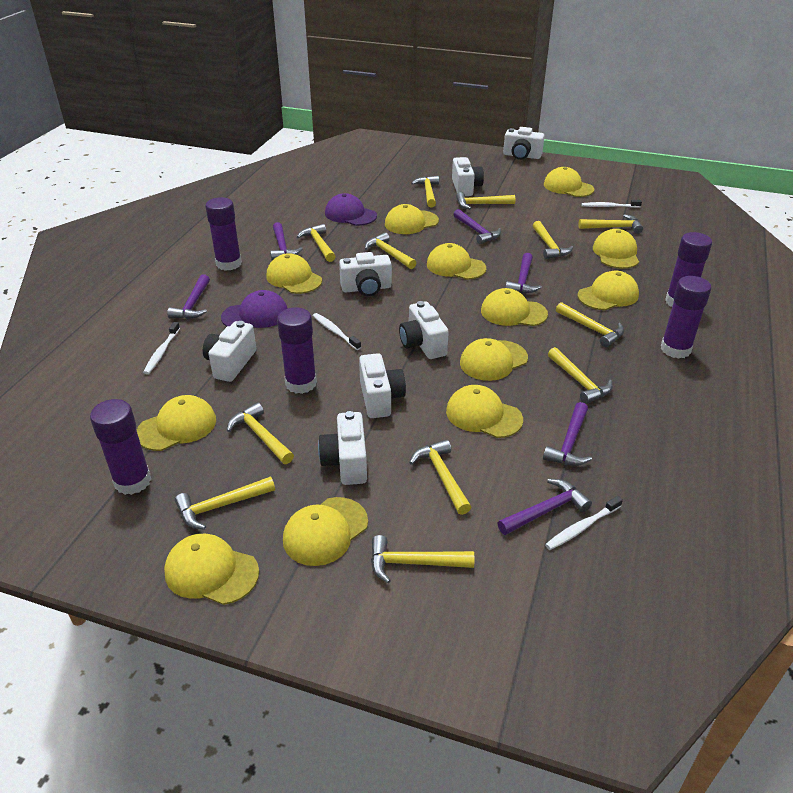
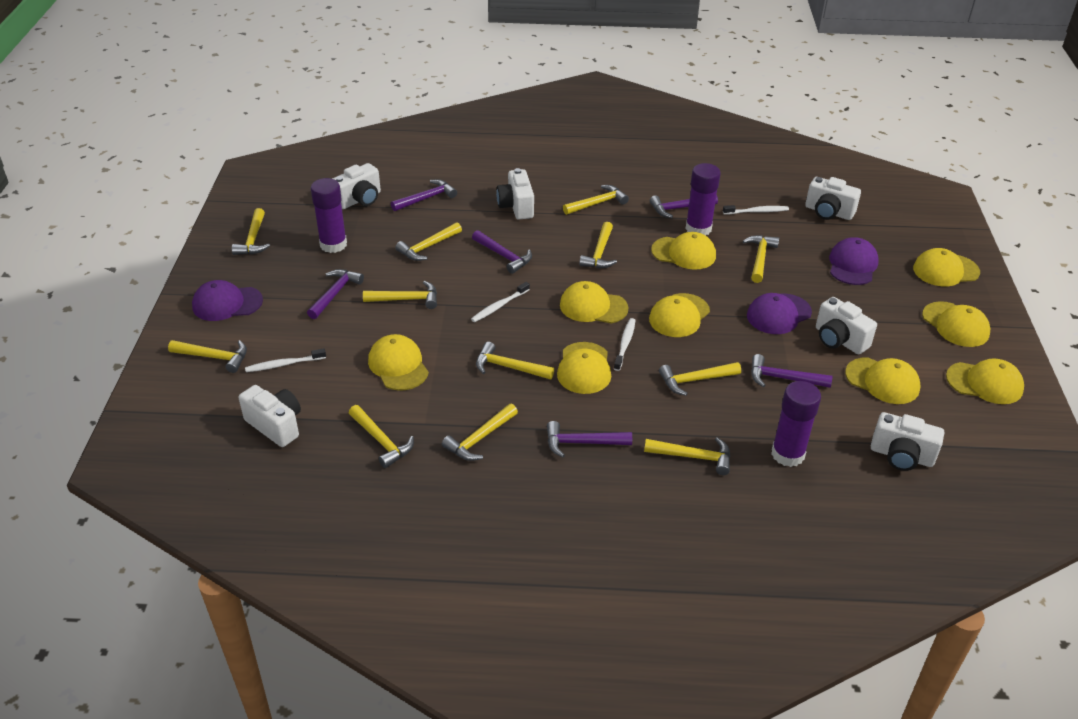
purple cap: 2 -> 3
purple glue stick: 5 -> 3
white camera: 7 -> 6
yellow cap: 12 -> 9

